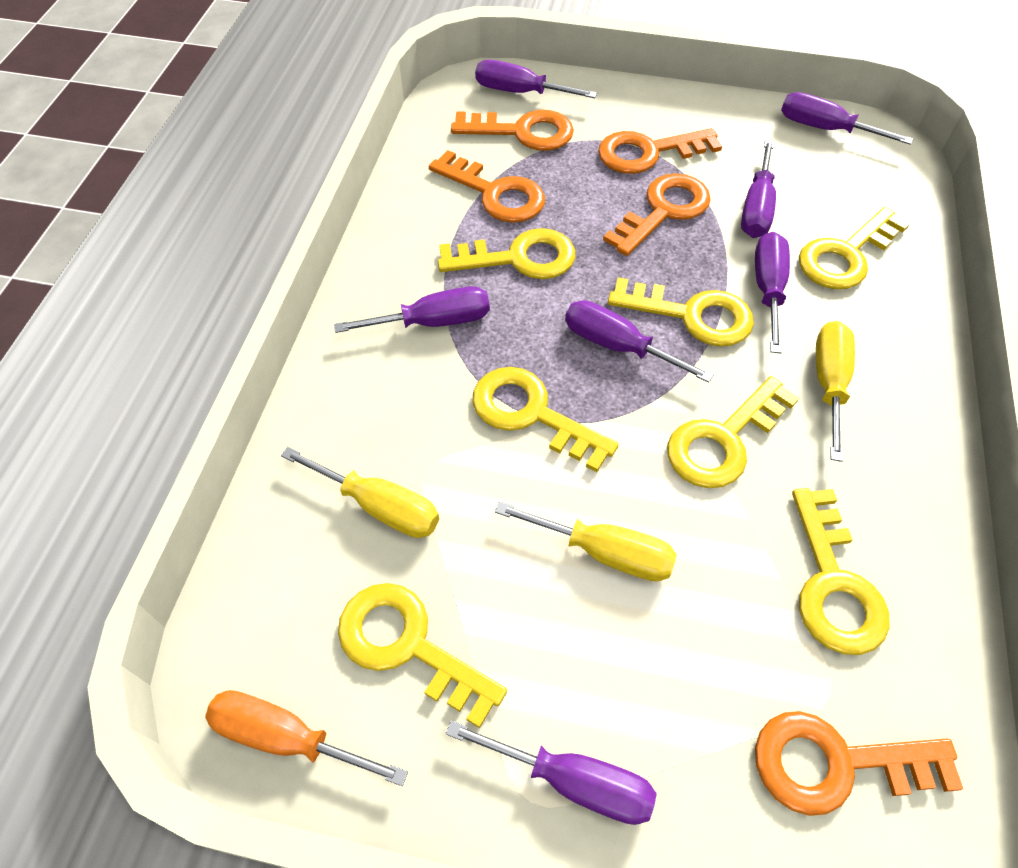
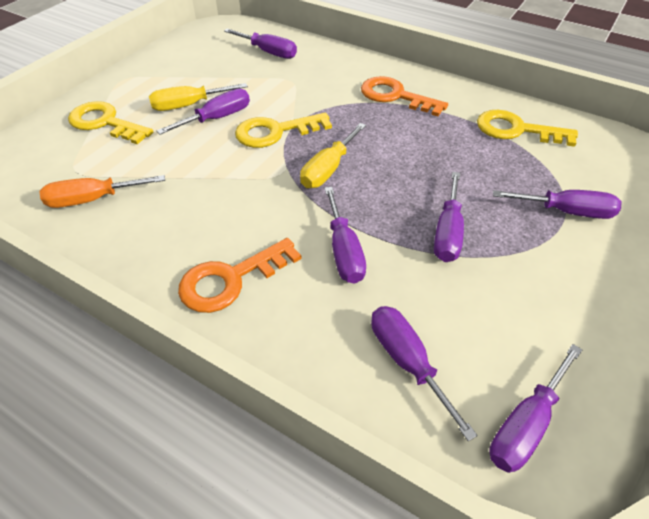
orange key: 5 -> 2
yellow key: 7 -> 3
yellow screwdriver: 3 -> 2

